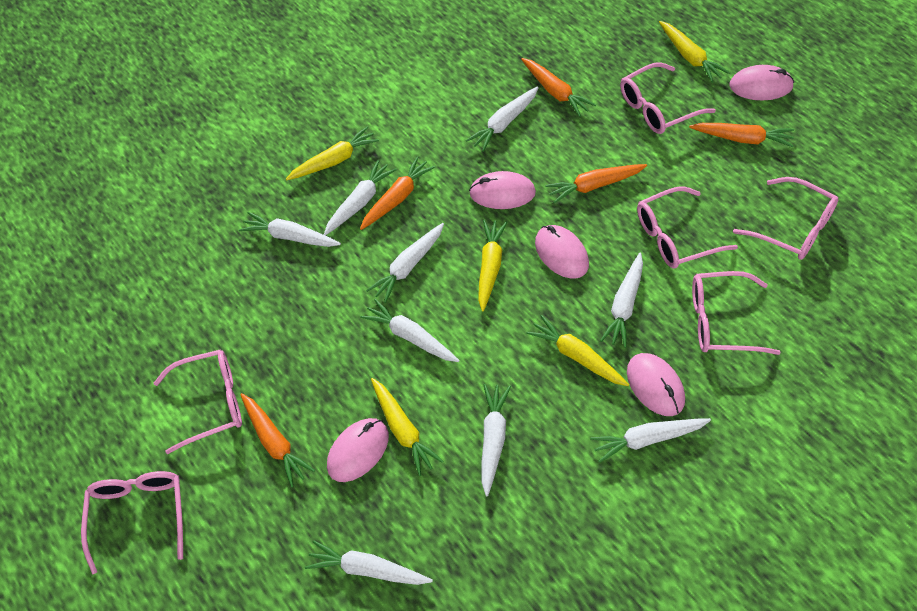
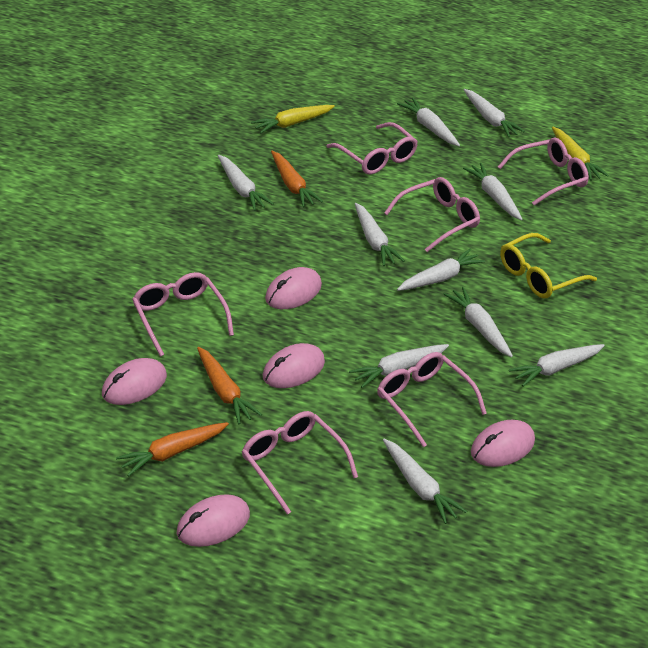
orange carrot: 5 -> 3
white carrot: 9 -> 10
yellow carrot: 5 -> 2
yellow glasses: 0 -> 1

